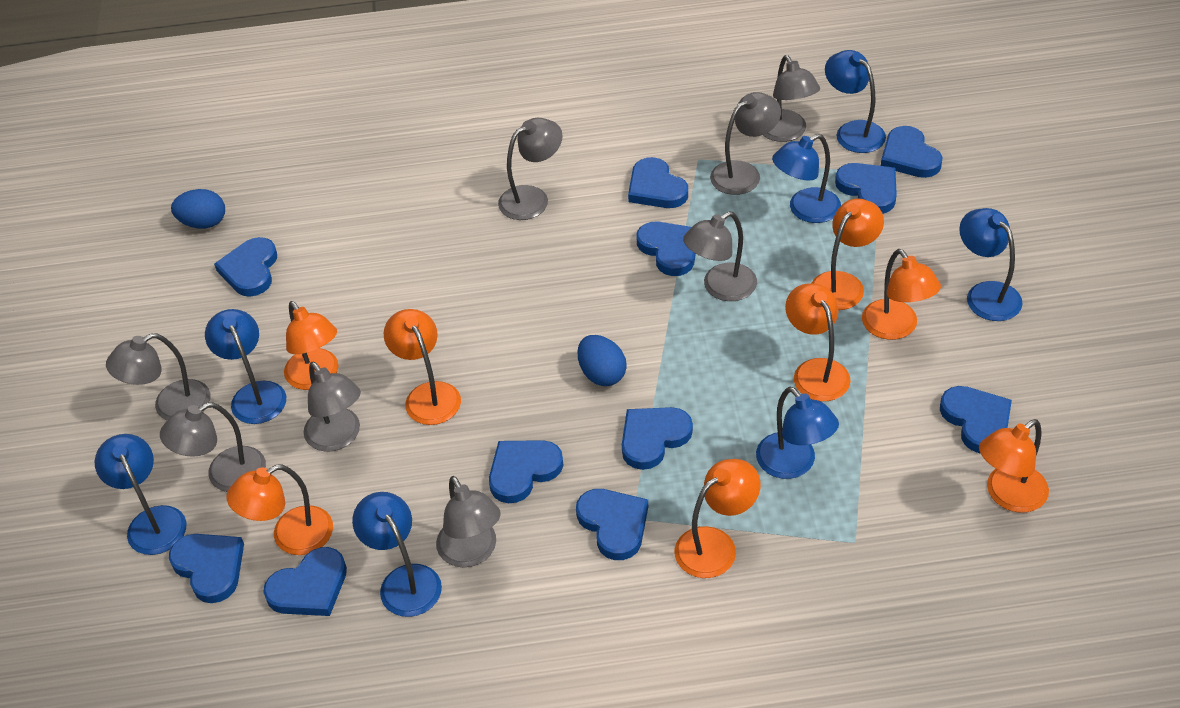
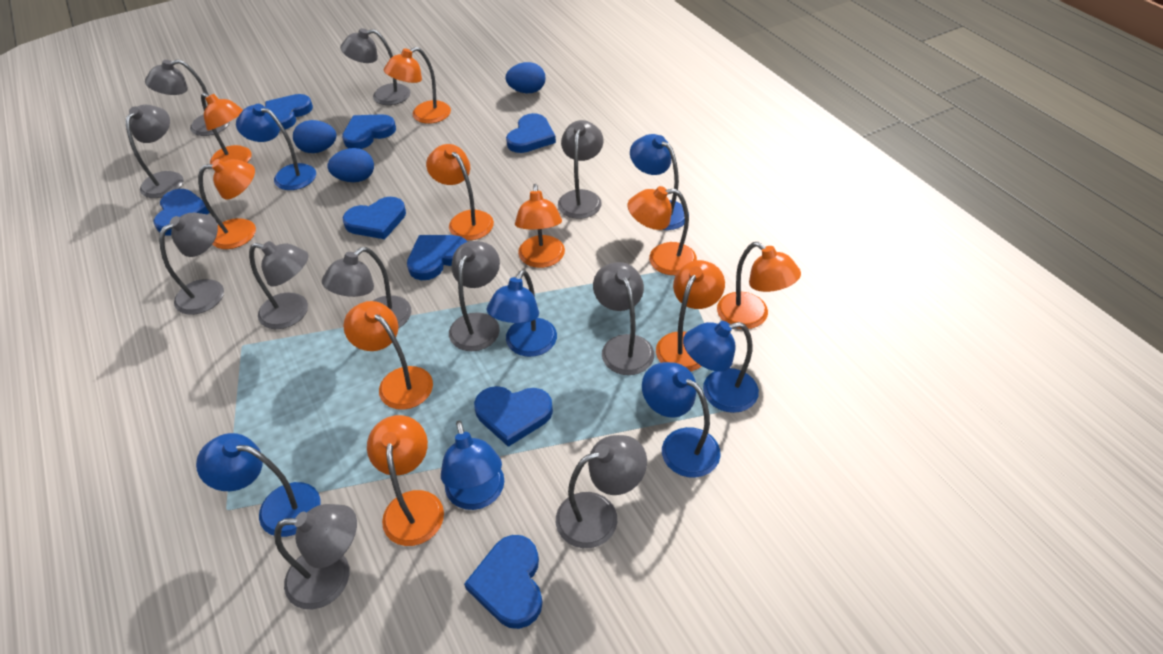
blue egg: 2 -> 3
blue heart: 11 -> 8
grey lamp: 8 -> 11
orange lamp: 8 -> 10

